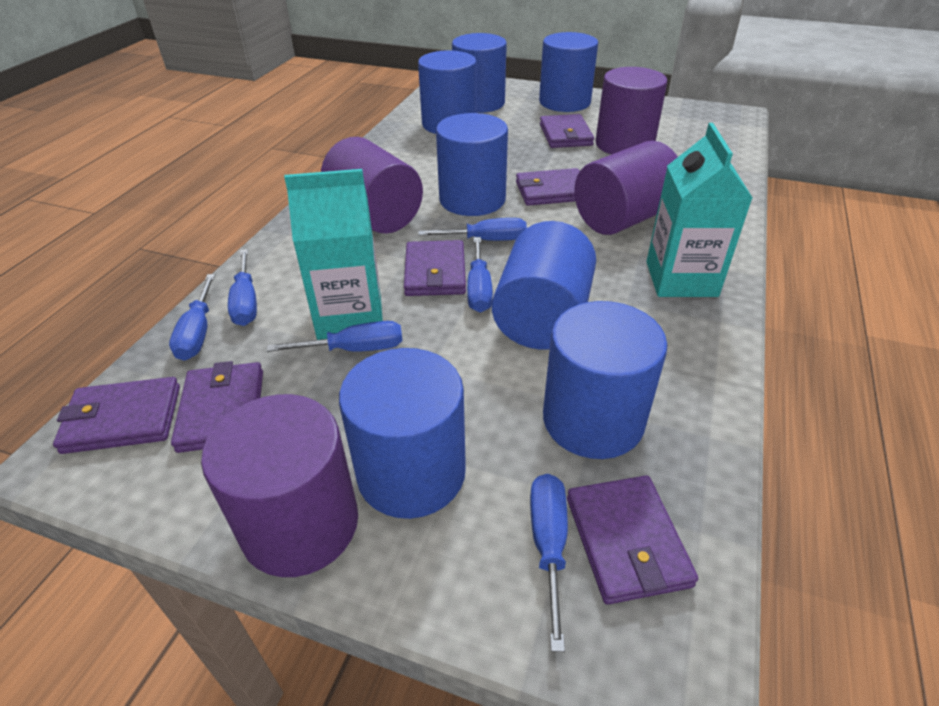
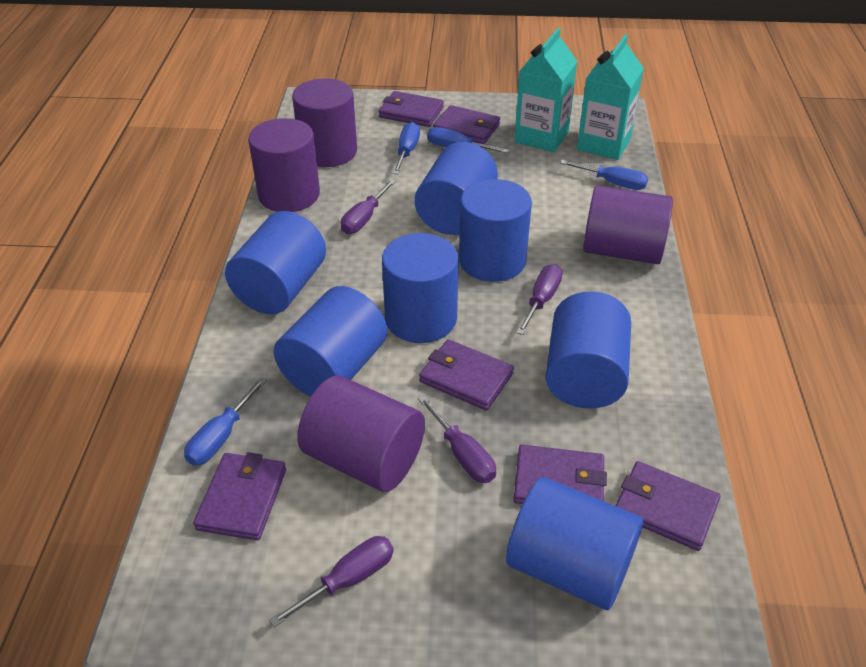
blue screwdriver: 6 -> 4
purple screwdriver: 0 -> 4

